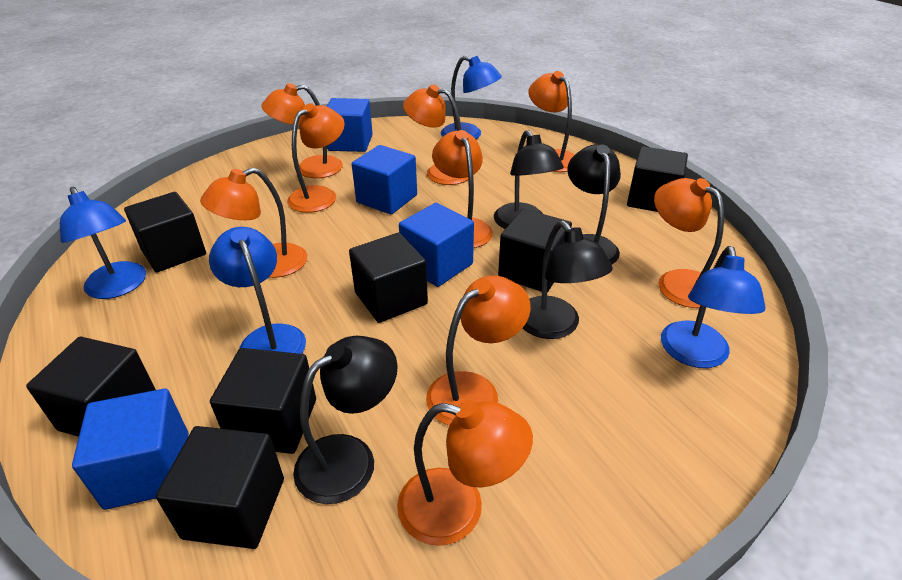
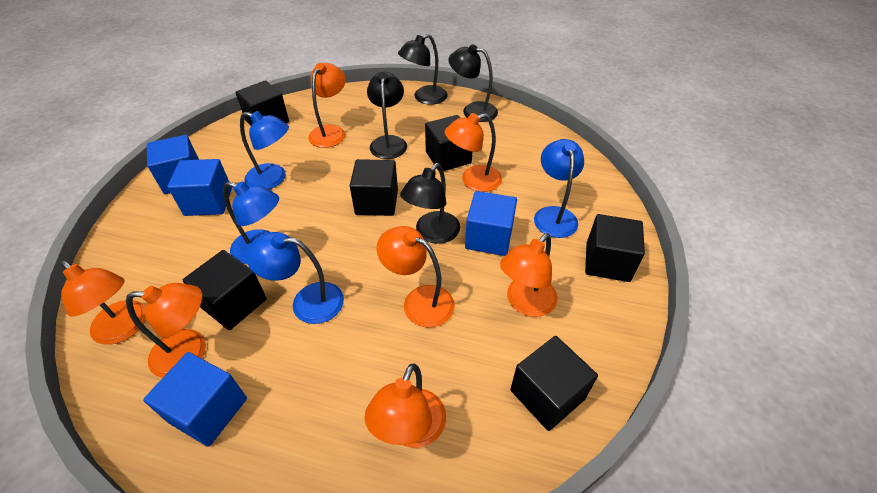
black cube: 7 -> 6
orange lamp: 9 -> 7

